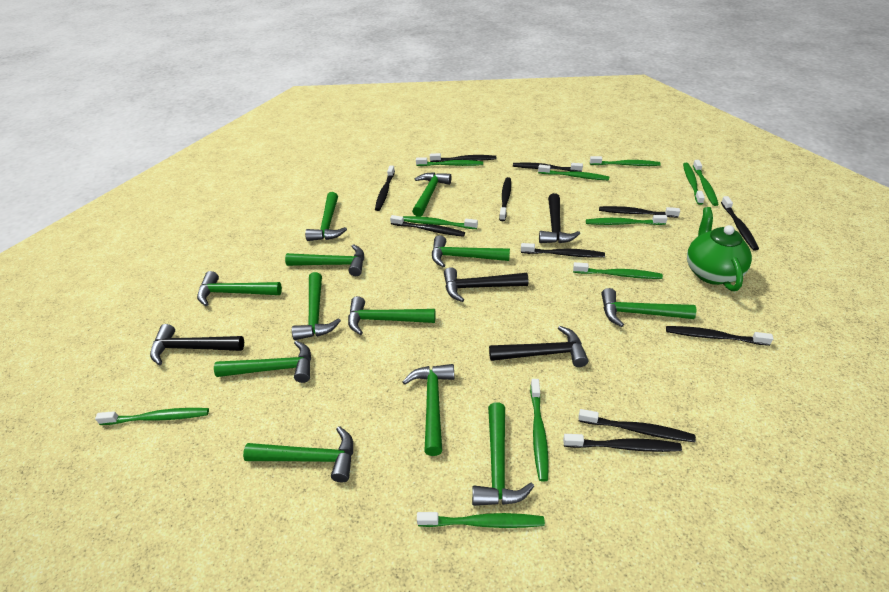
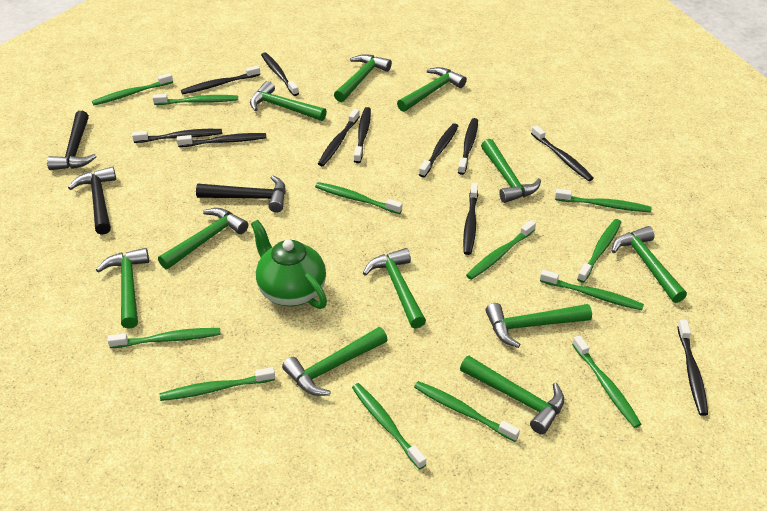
black hammer: 4 -> 3
green hammer: 12 -> 11
green toothbrush: 11 -> 12

